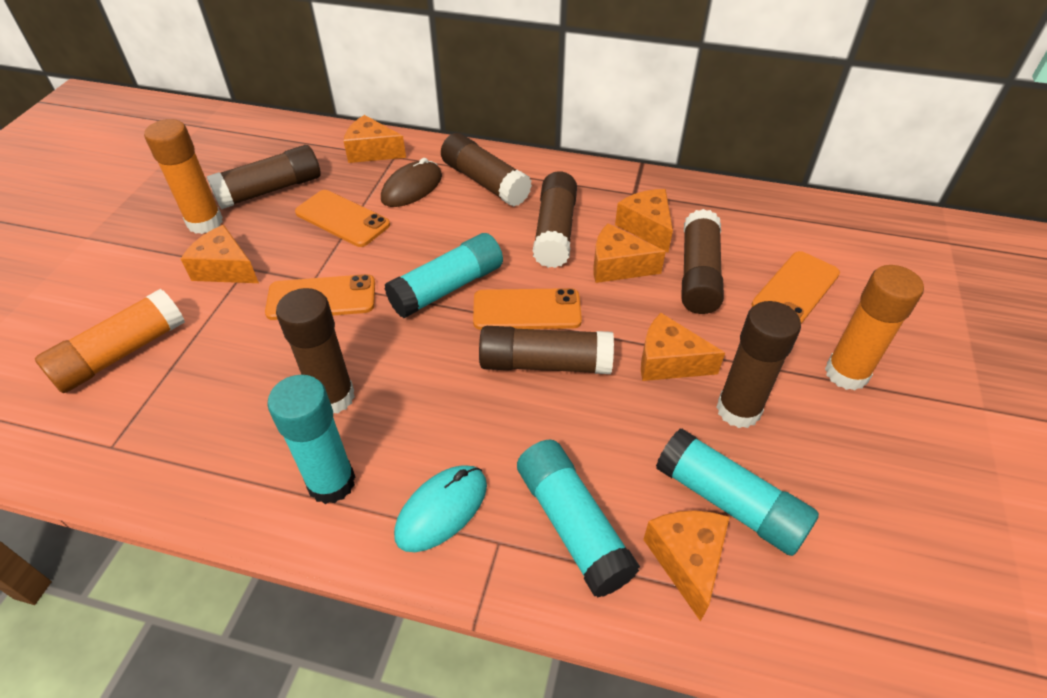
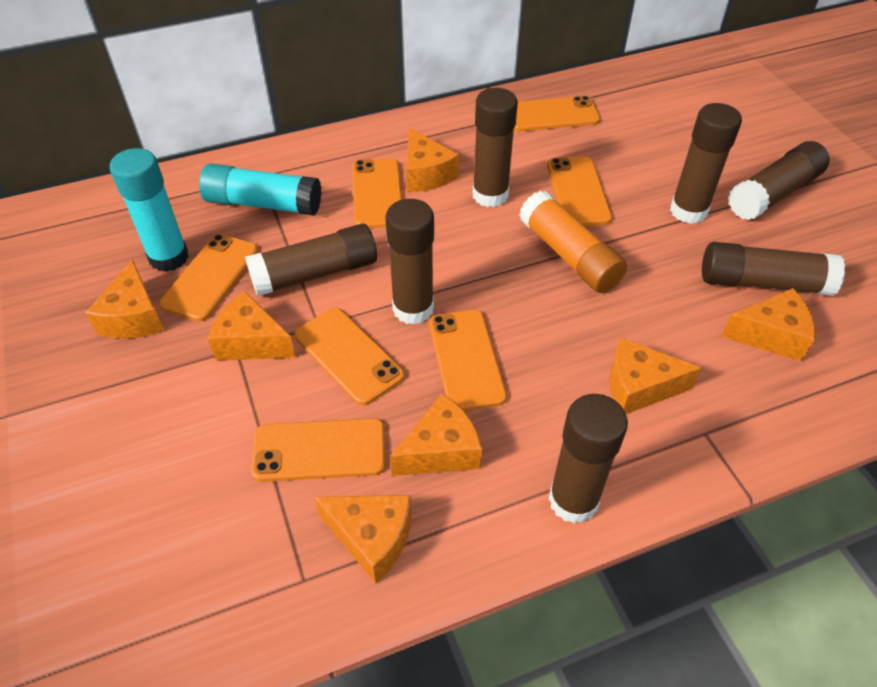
brown mouse: 1 -> 0
orange cheese: 6 -> 7
orange glue stick: 3 -> 1
orange phone: 4 -> 7
turquoise glue stick: 4 -> 2
turquoise mouse: 1 -> 0

